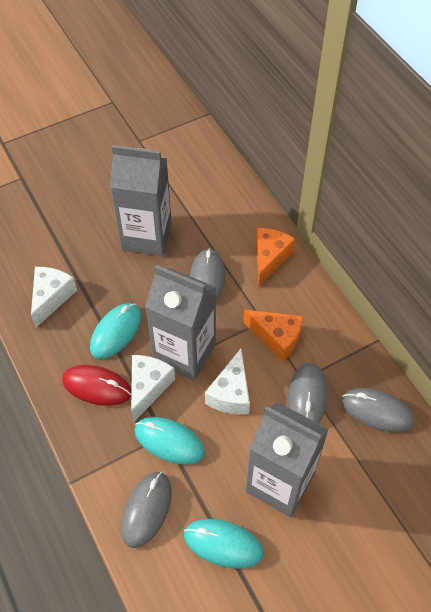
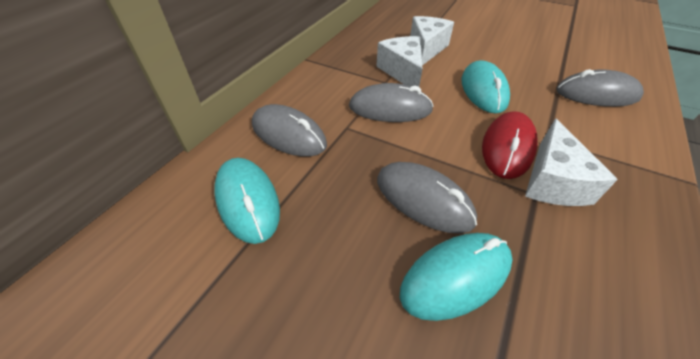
grey carton: 3 -> 0
orange cheese: 2 -> 0

